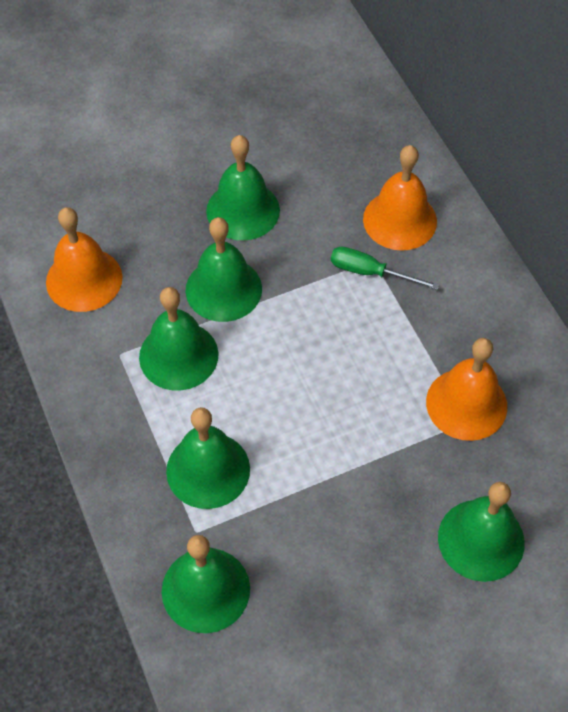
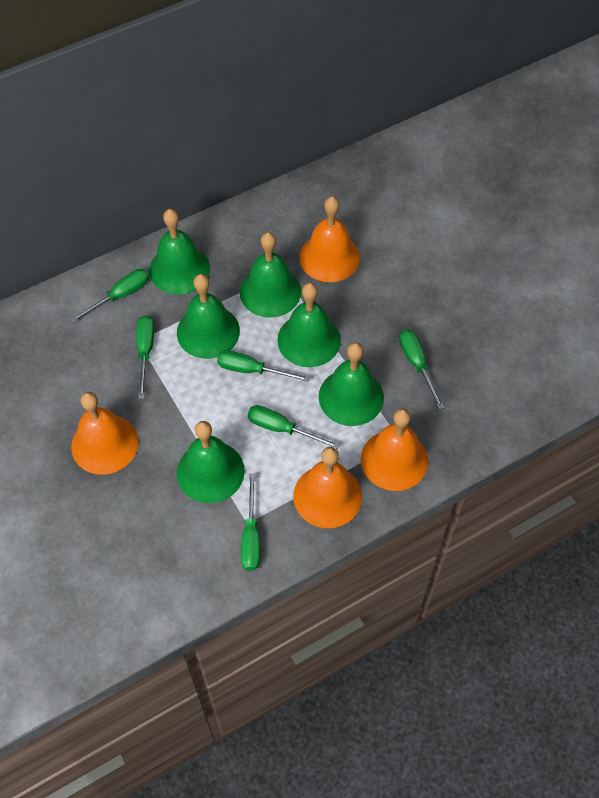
green screwdriver: 1 -> 6
orange bell: 3 -> 4

